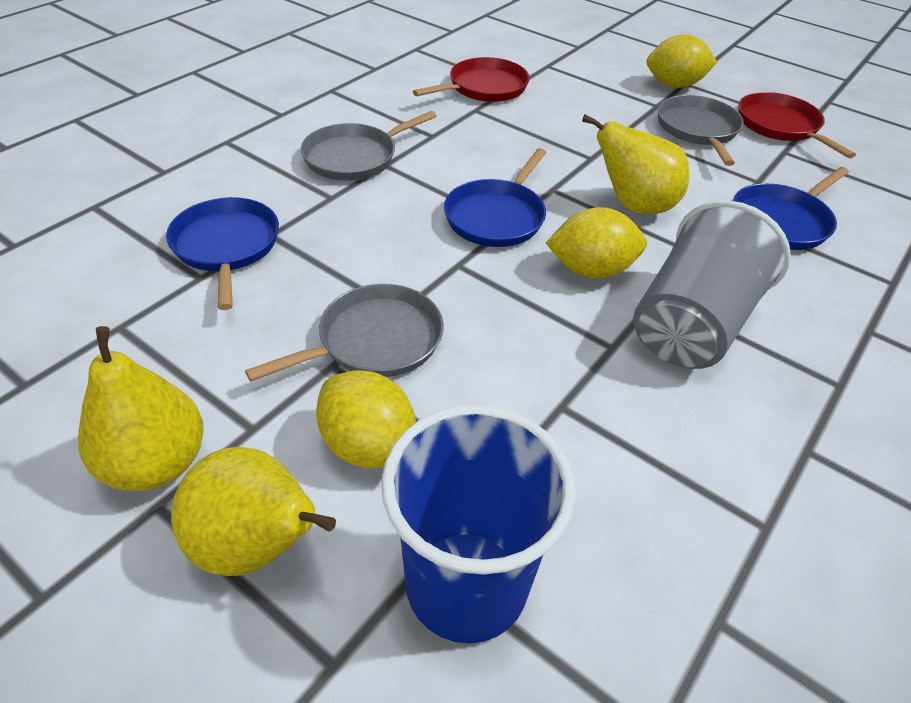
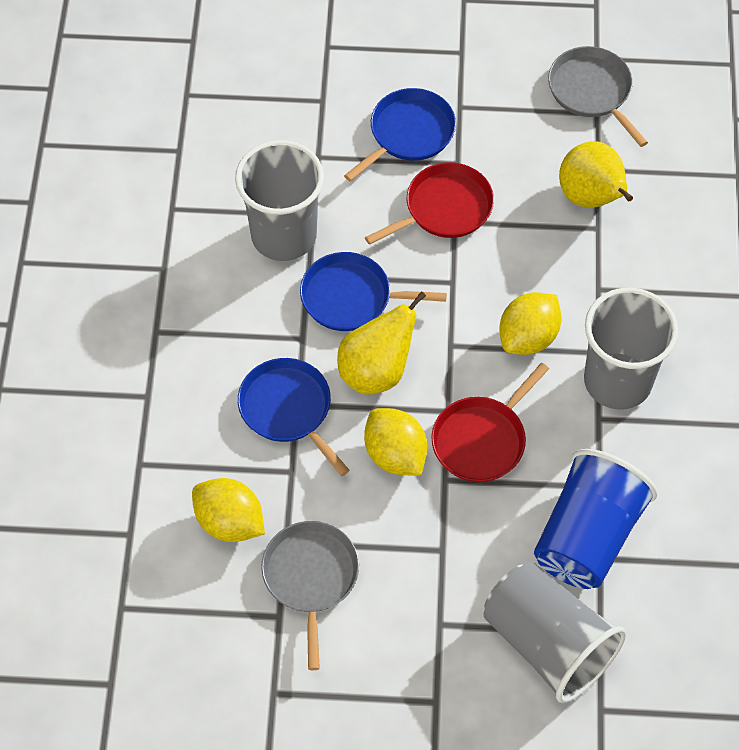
grey cup: 1 -> 3
grey pan: 3 -> 2
yellow pear: 3 -> 2

